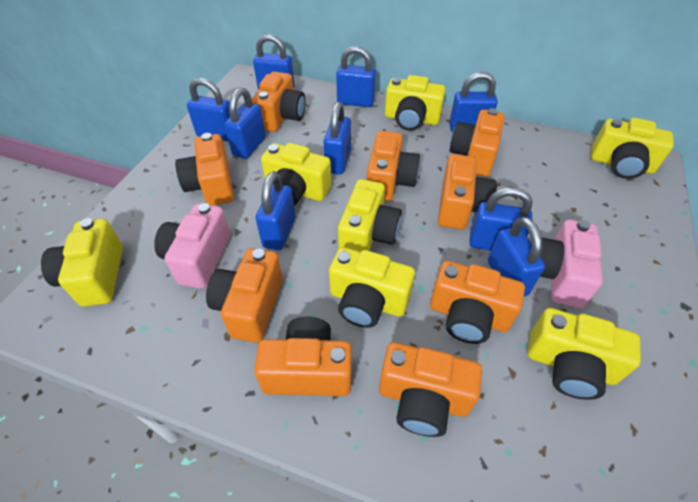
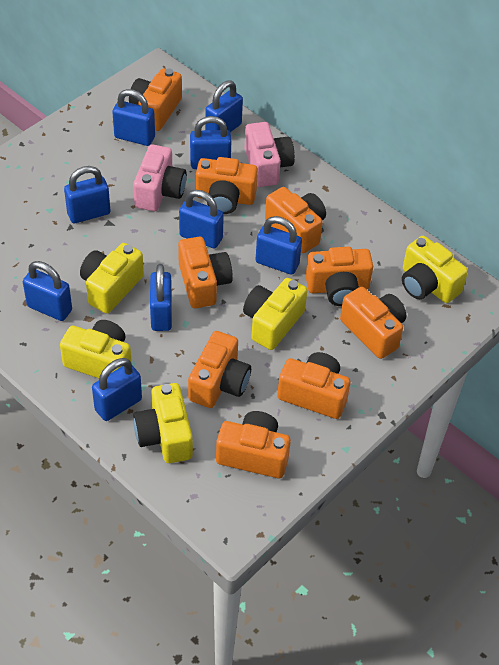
yellow camera: 7 -> 5

